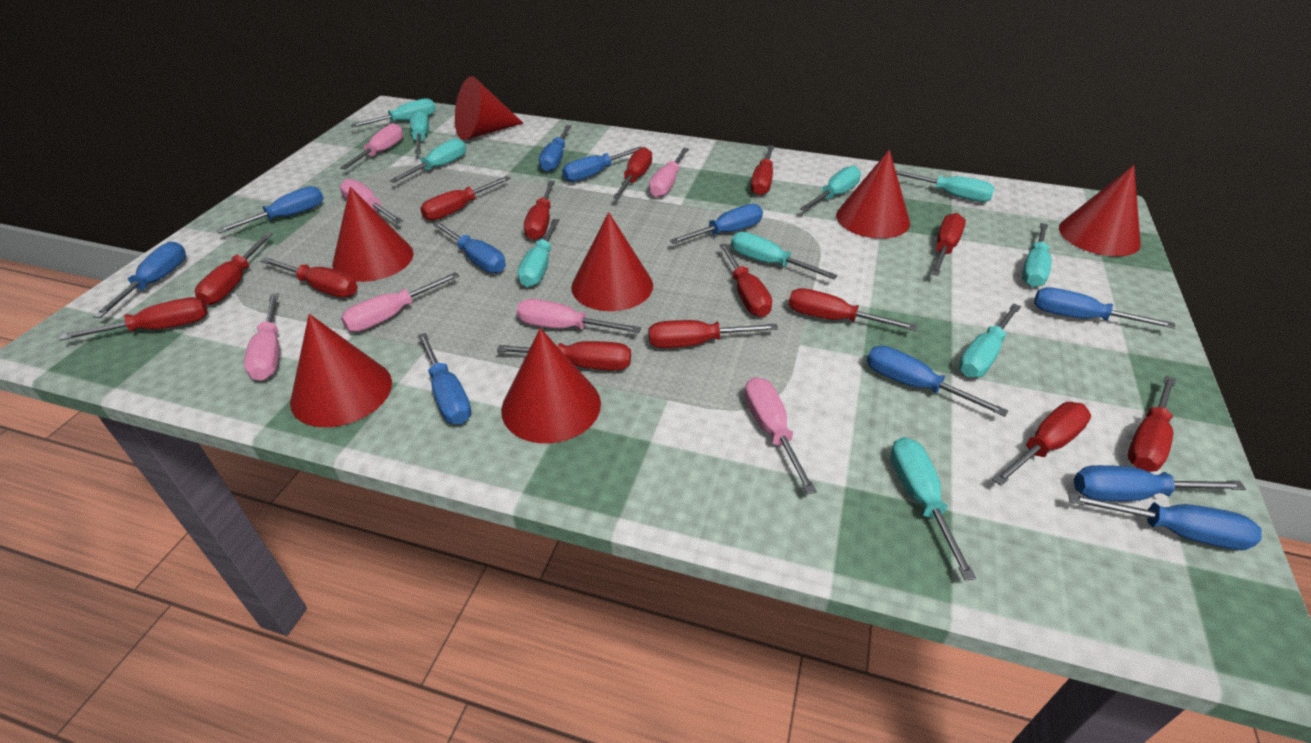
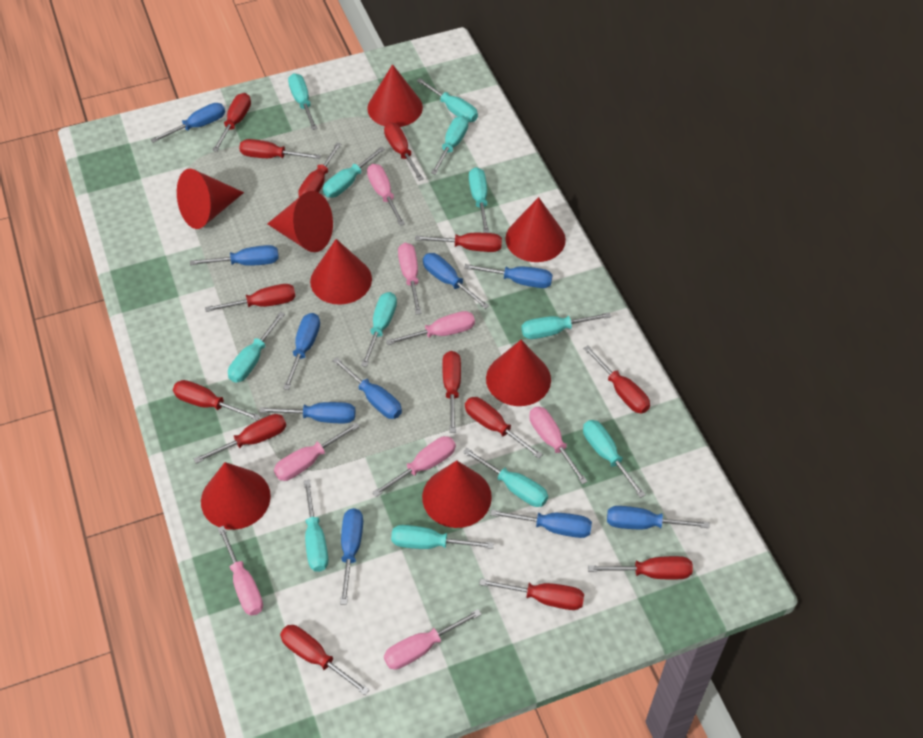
blue screwdriver: 11 -> 10
pink screwdriver: 7 -> 8
red cone: 7 -> 8
turquoise screwdriver: 10 -> 12

